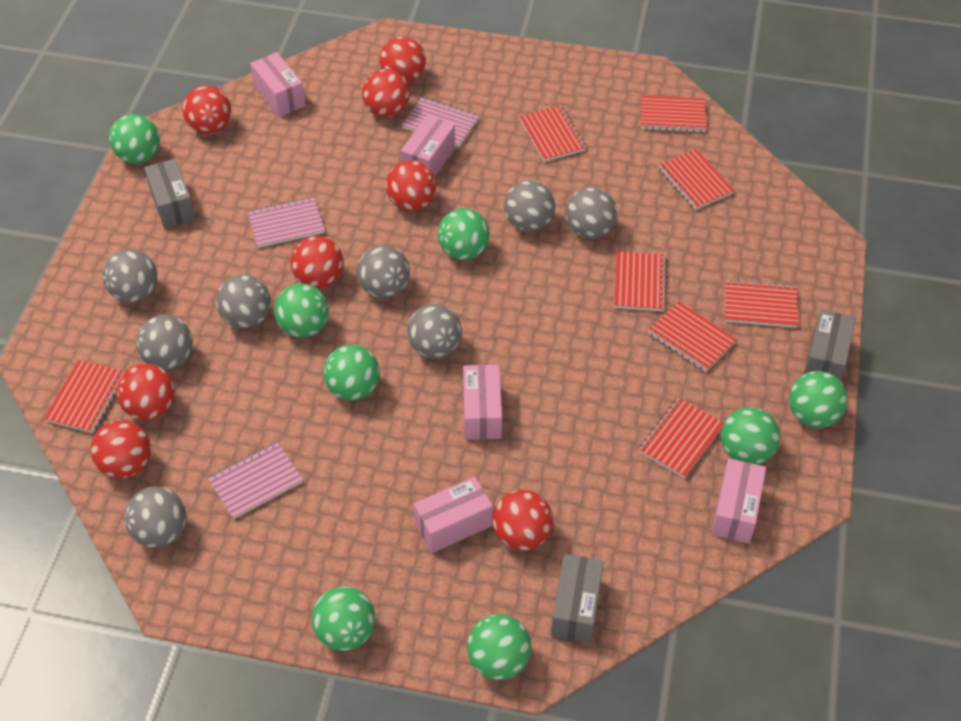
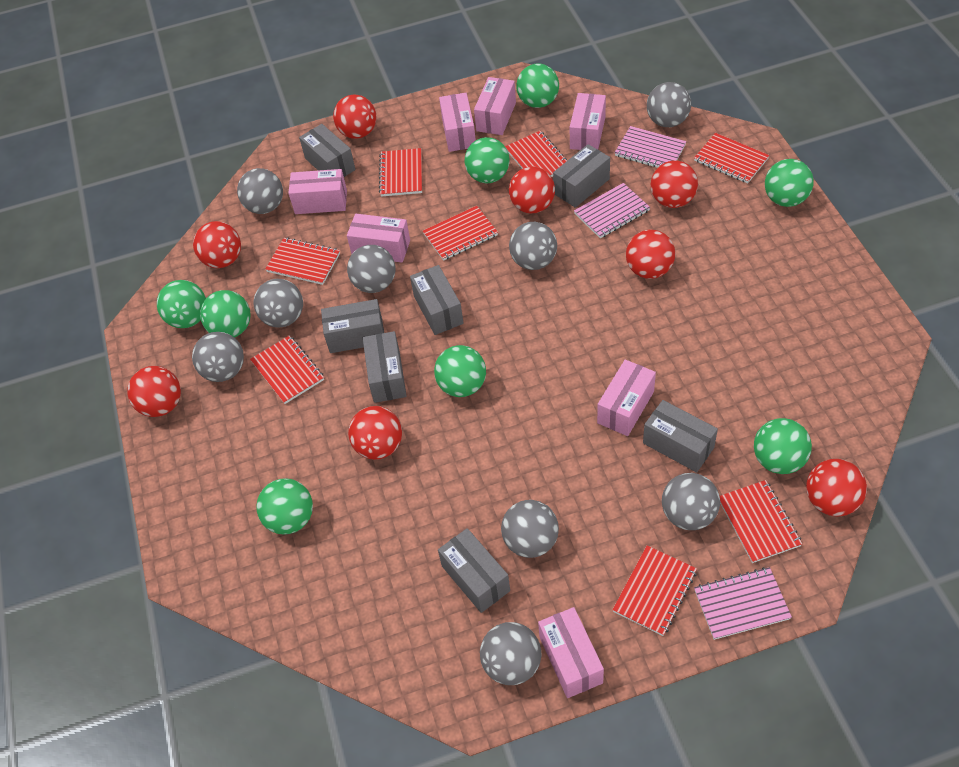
grey ball: 8 -> 9
grey box: 3 -> 7
pink box: 5 -> 7

